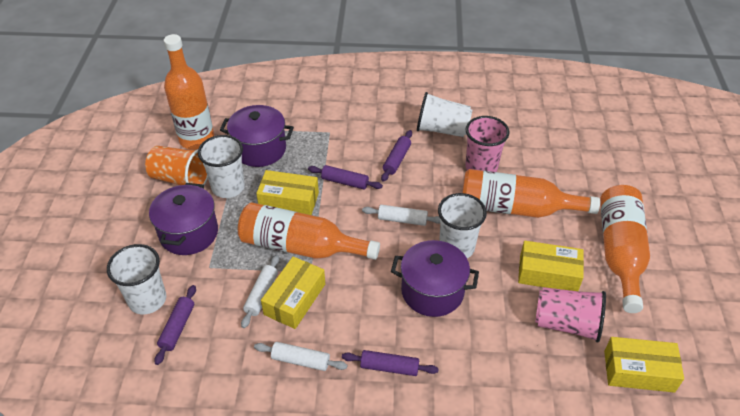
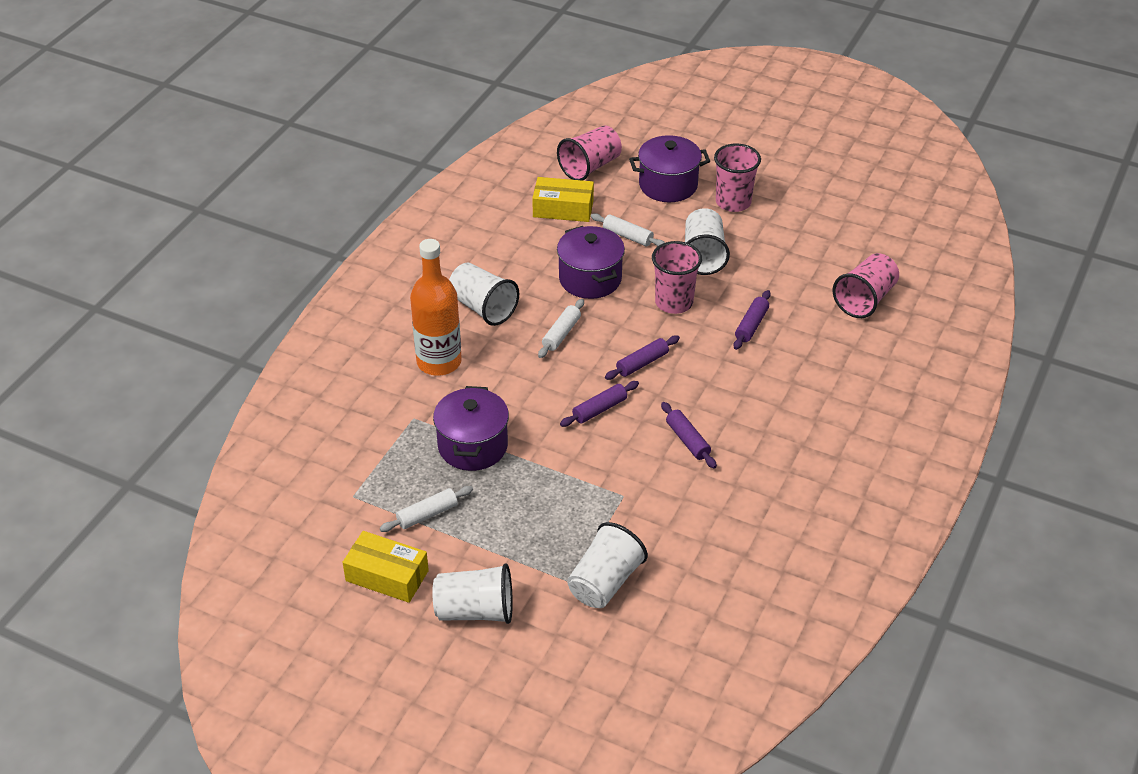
orange bottle: 4 -> 1
orange cup: 1 -> 0
pink cup: 2 -> 4
yellow box: 4 -> 2

